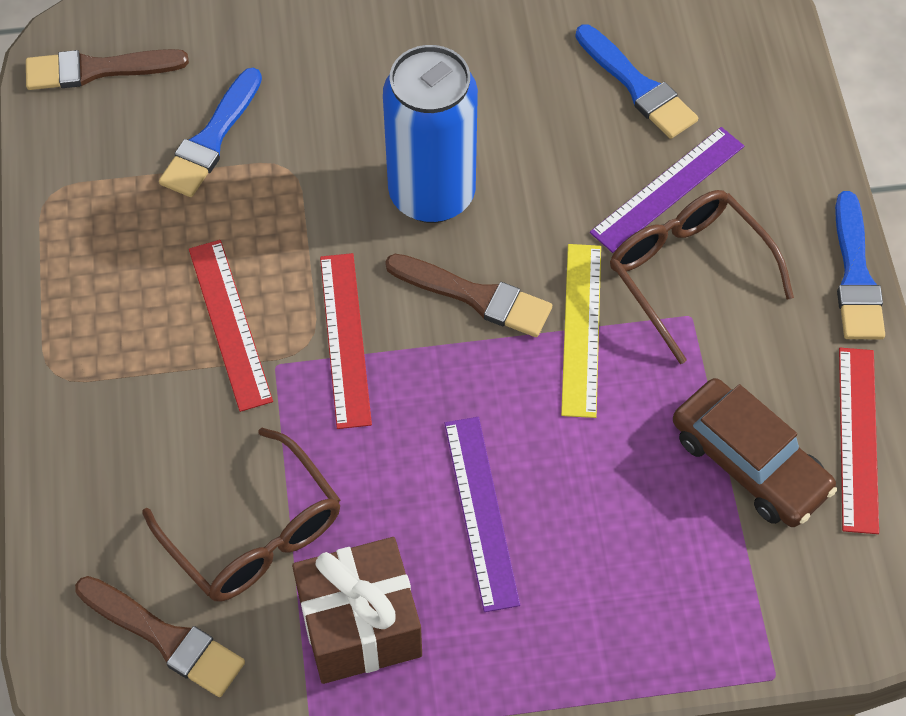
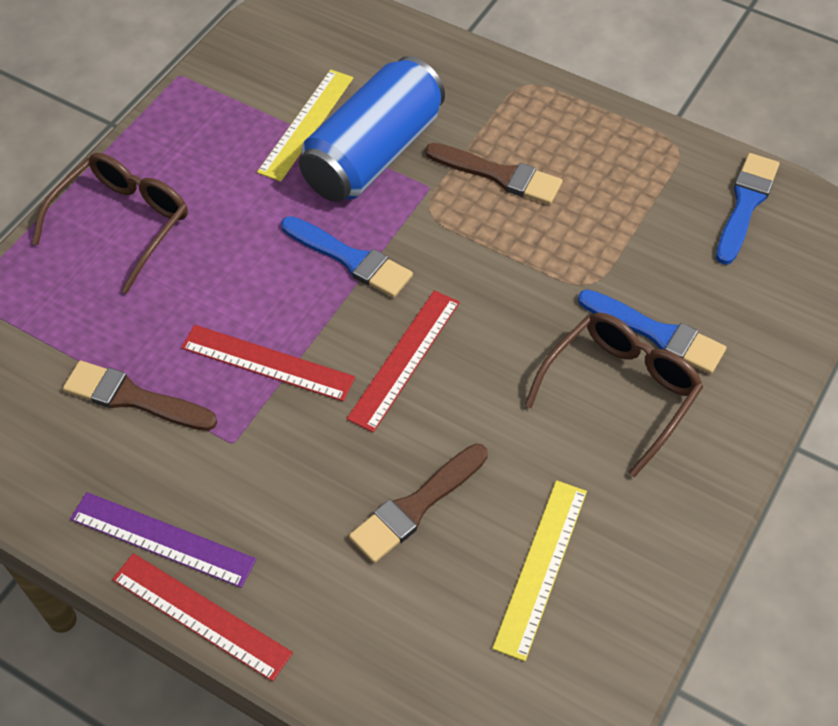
brown car: 1 -> 0
brown gift: 1 -> 0
purple ruler: 2 -> 1
yellow ruler: 1 -> 2

